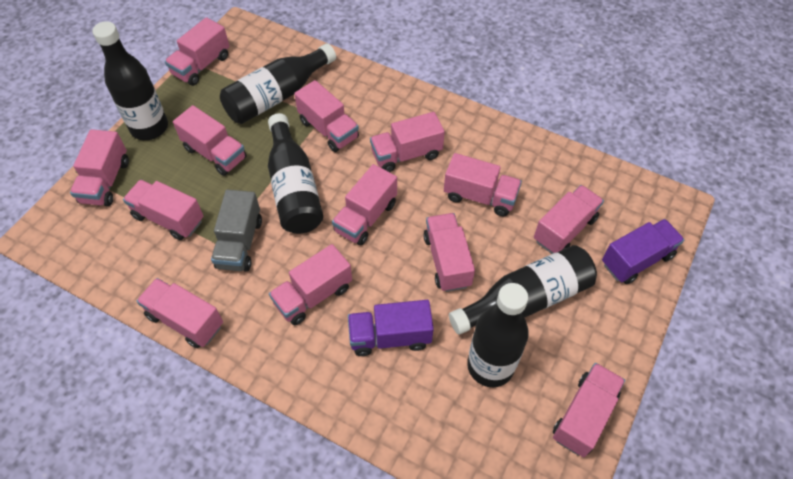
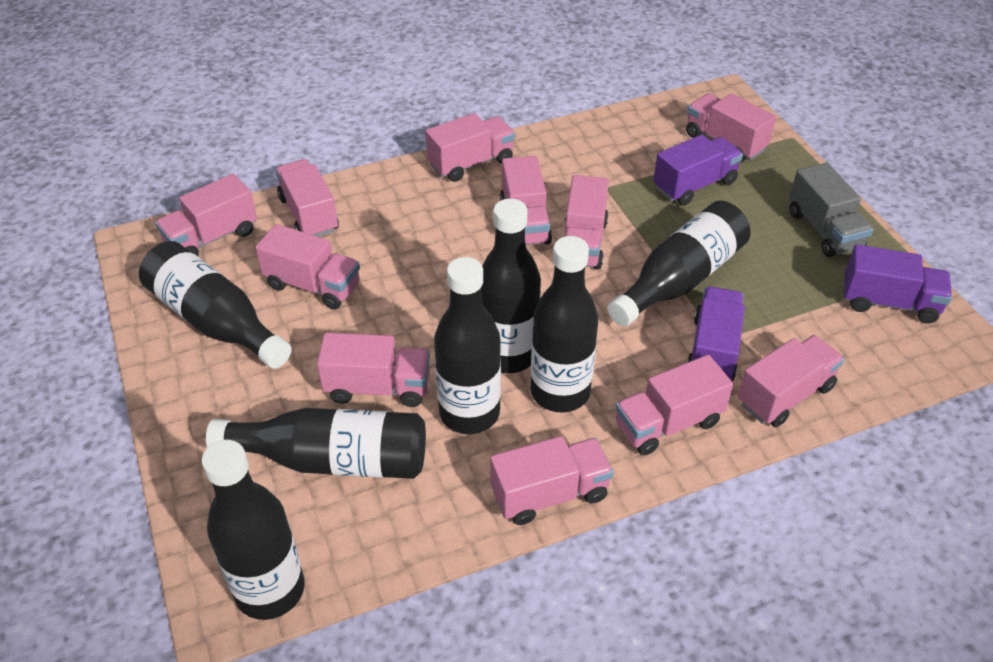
black bottle: 5 -> 7
pink truck: 13 -> 11
purple truck: 2 -> 3

